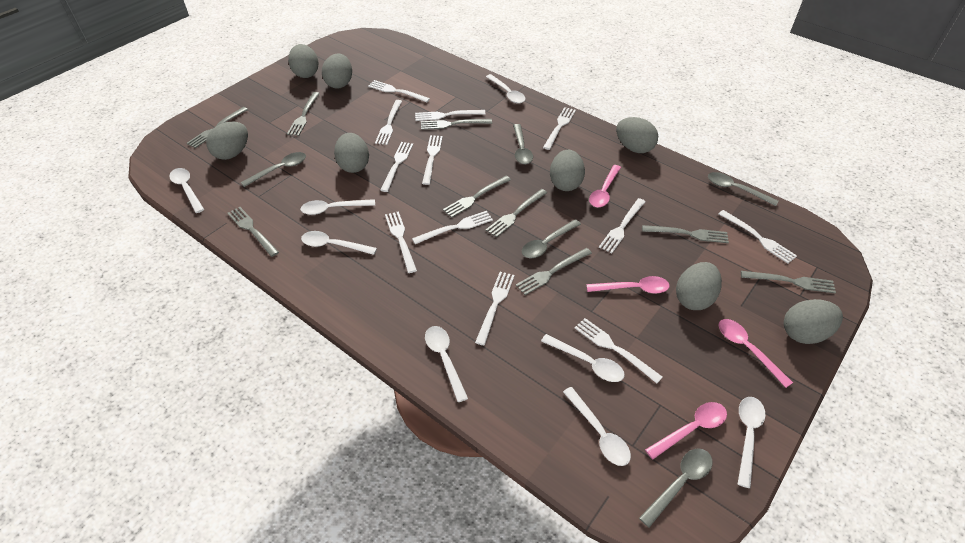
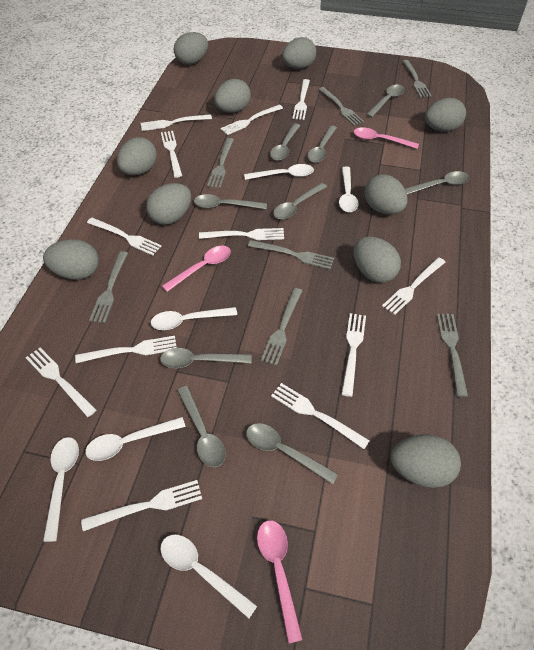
grey egg: 8 -> 10
grey fork: 9 -> 7
grey spoon: 5 -> 9
pink spoon: 4 -> 3
white spoon: 8 -> 6

